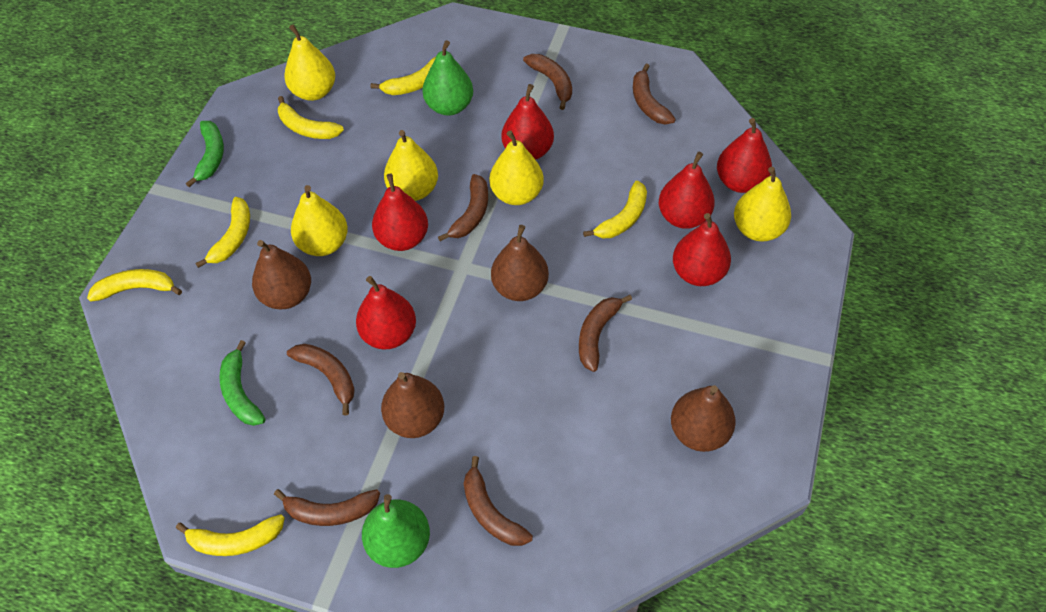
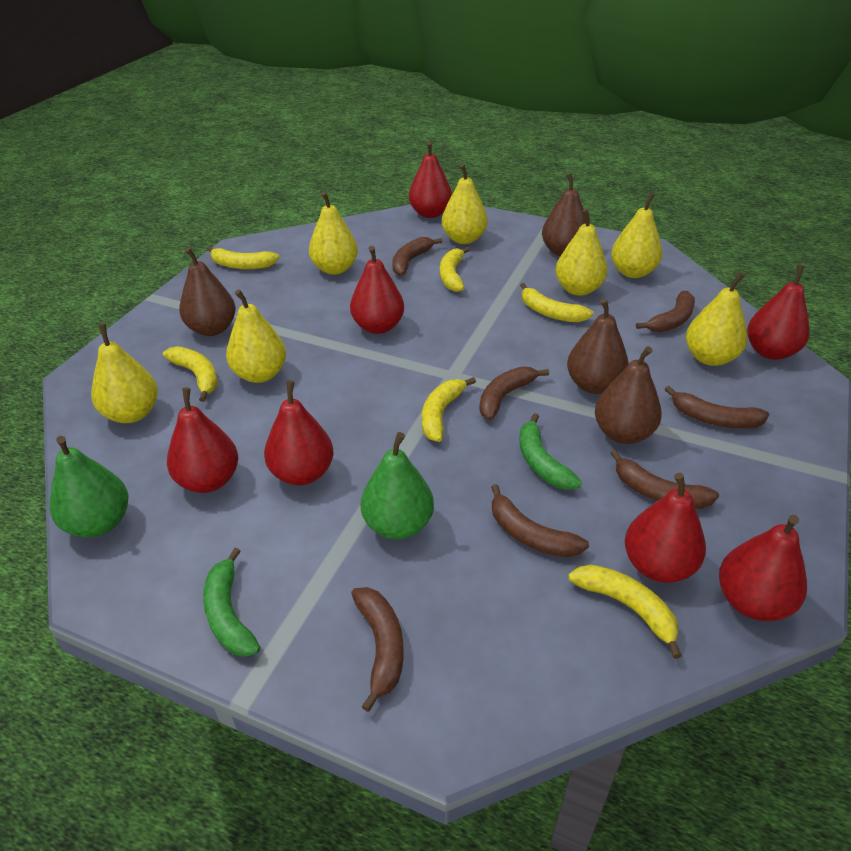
red pear: 6 -> 7
yellow pear: 5 -> 7

